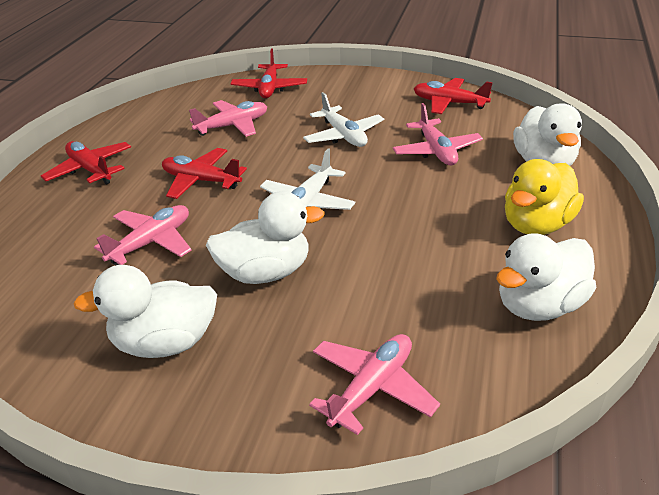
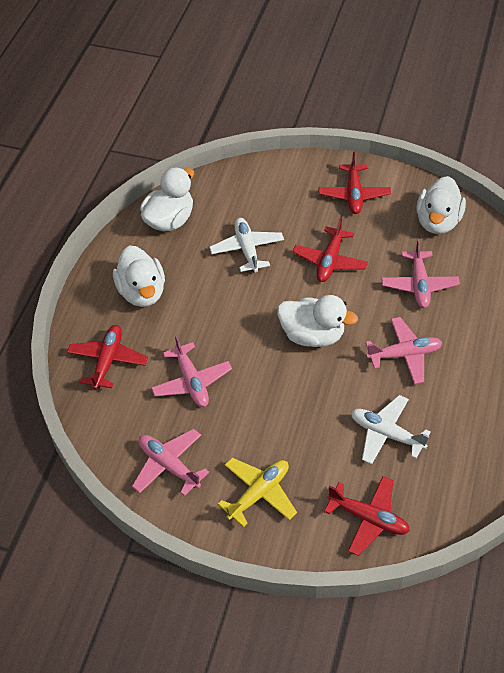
yellow duck: 1 -> 0
yellow plane: 0 -> 1

